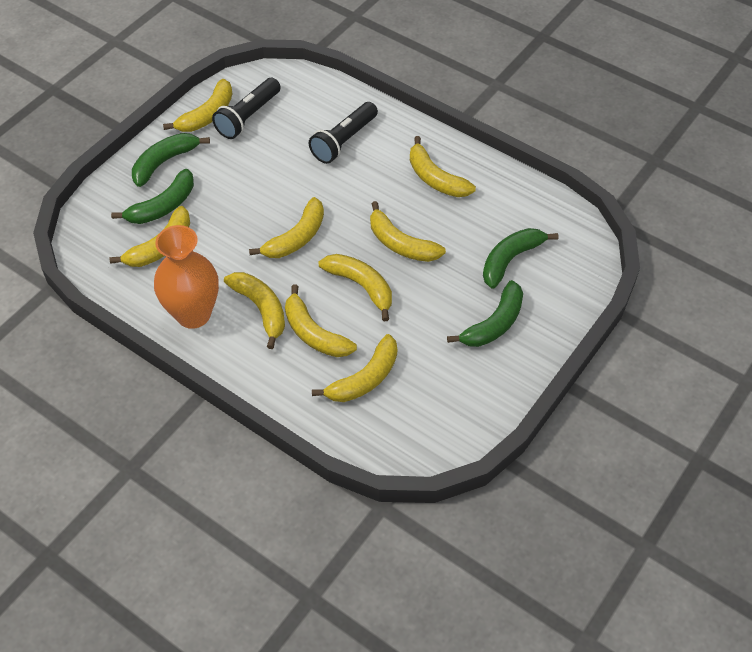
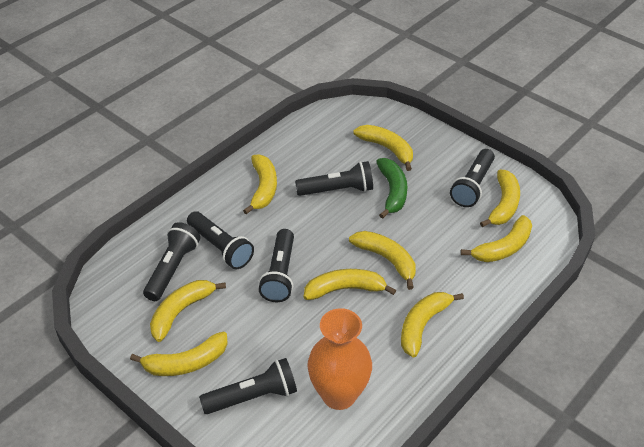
black flashlight: 2 -> 6
green banana: 4 -> 1

